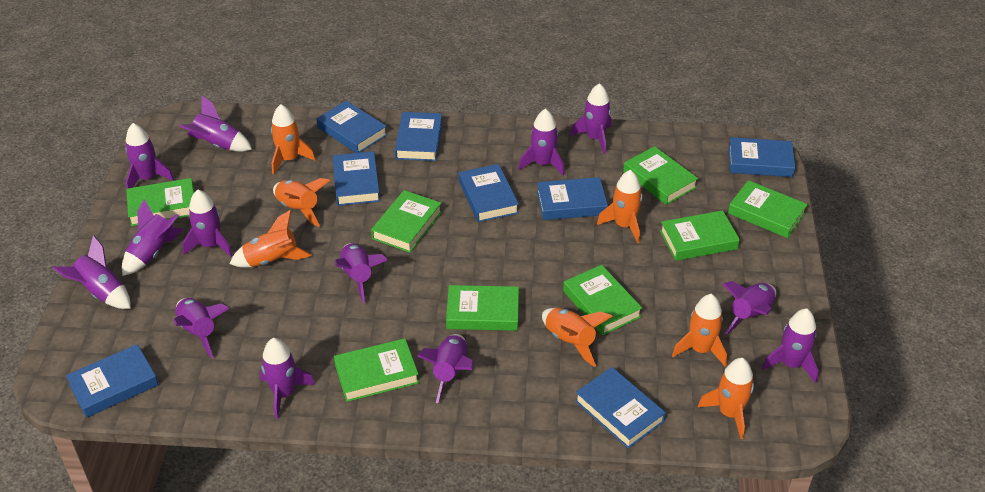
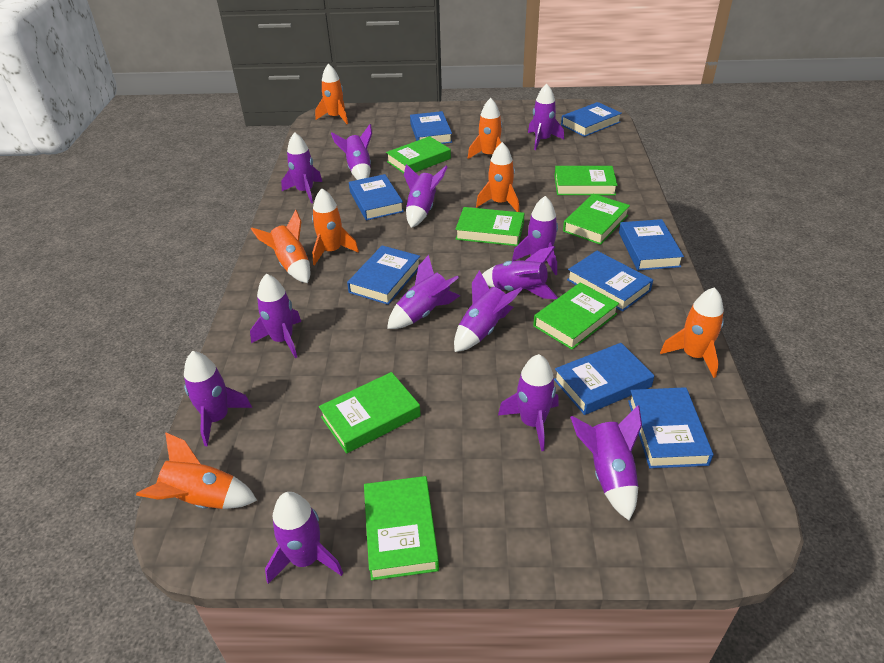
green book: 8 -> 7

